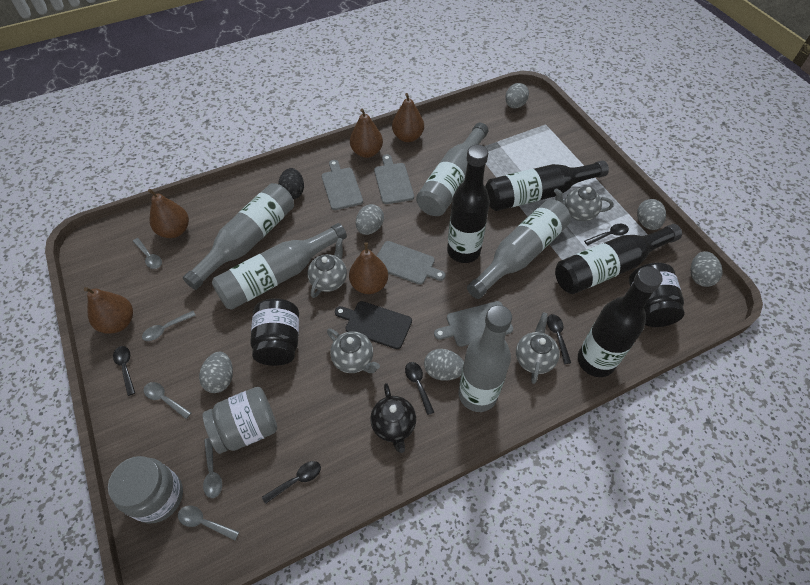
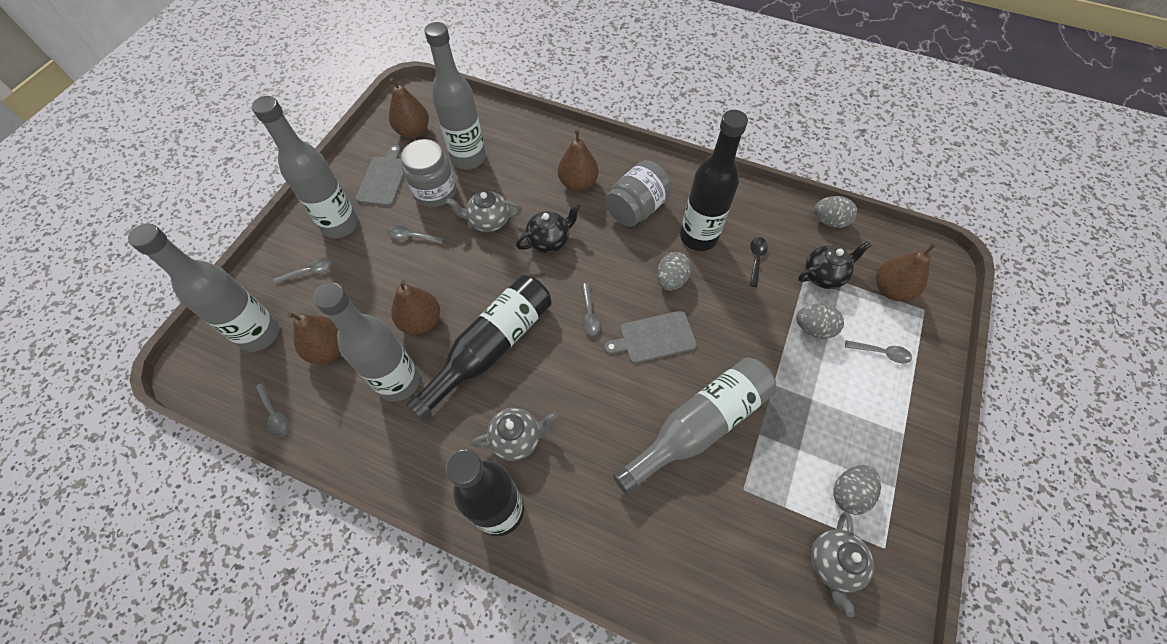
black bottle: 4 -> 3
black cutting board: 1 -> 0
black egg: 1 -> 0
black jar: 2 -> 0
black spoon: 5 -> 1
black teapot: 1 -> 2
grey cutting board: 4 -> 2
grey egg: 6 -> 4
grey teapot: 4 -> 3

